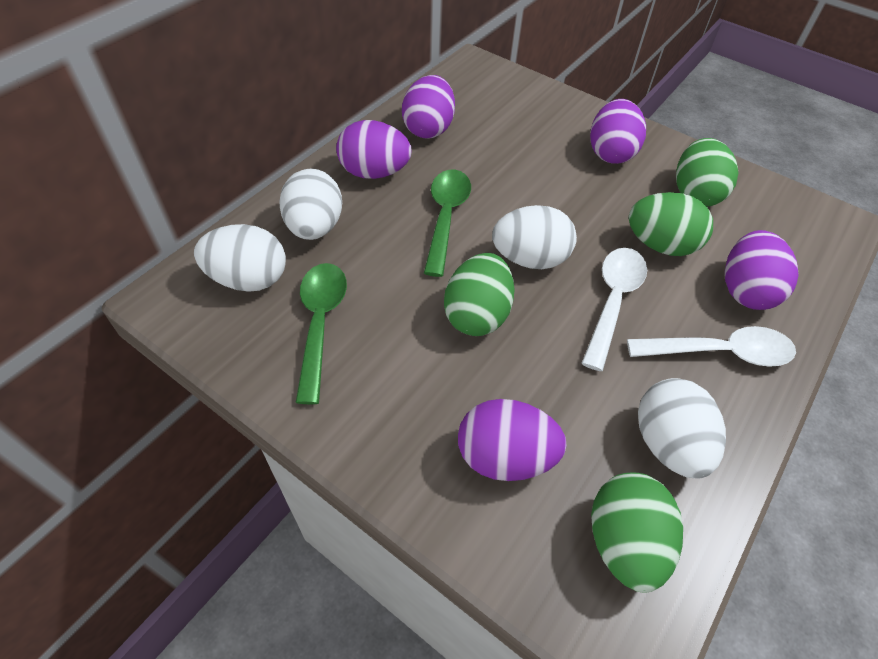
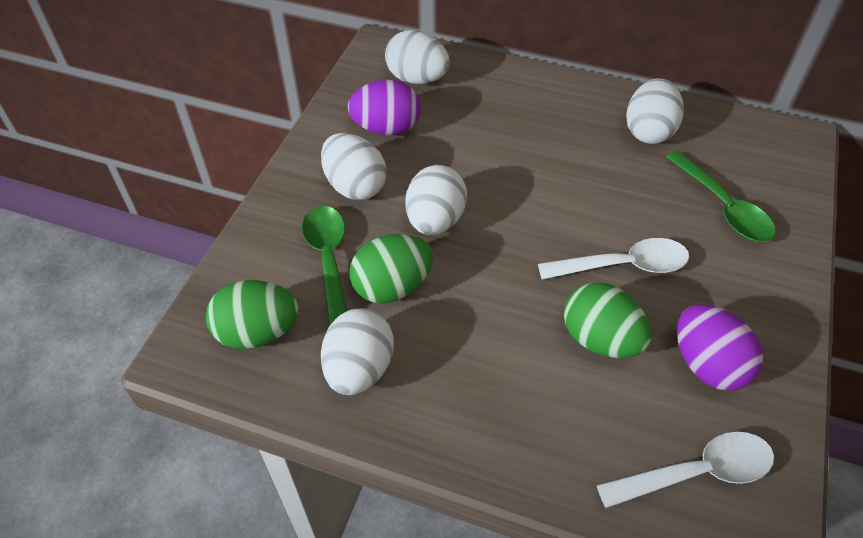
green egg: 4 -> 3
purple egg: 5 -> 2
white egg: 4 -> 5

